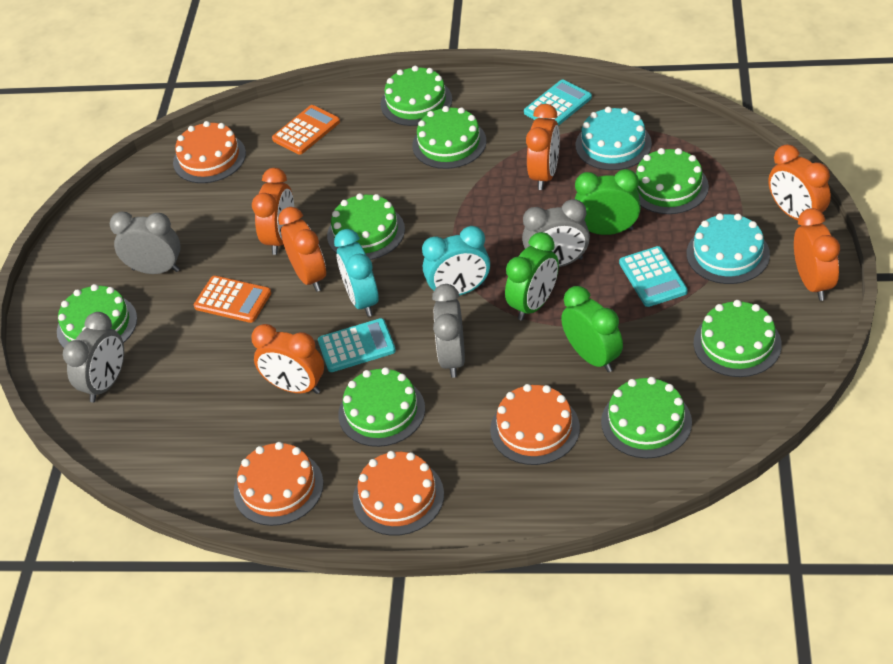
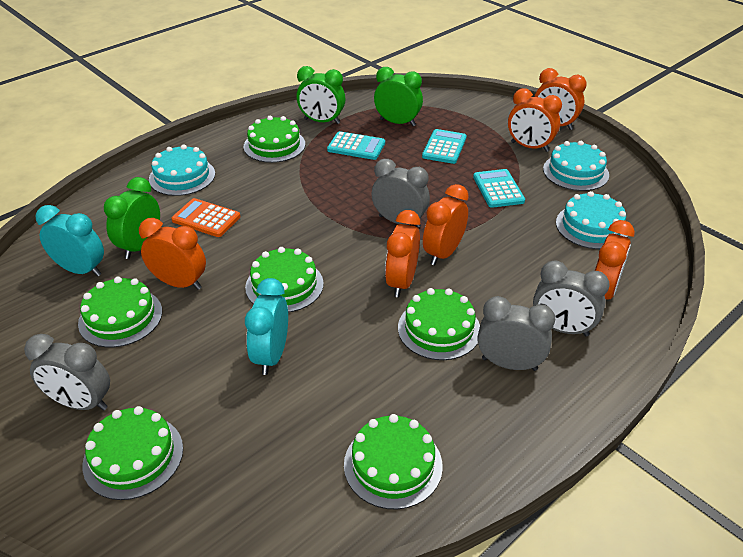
green cake: 8 -> 6
orange cake: 4 -> 0
orange calculator: 2 -> 1
turquoise cake: 2 -> 3

